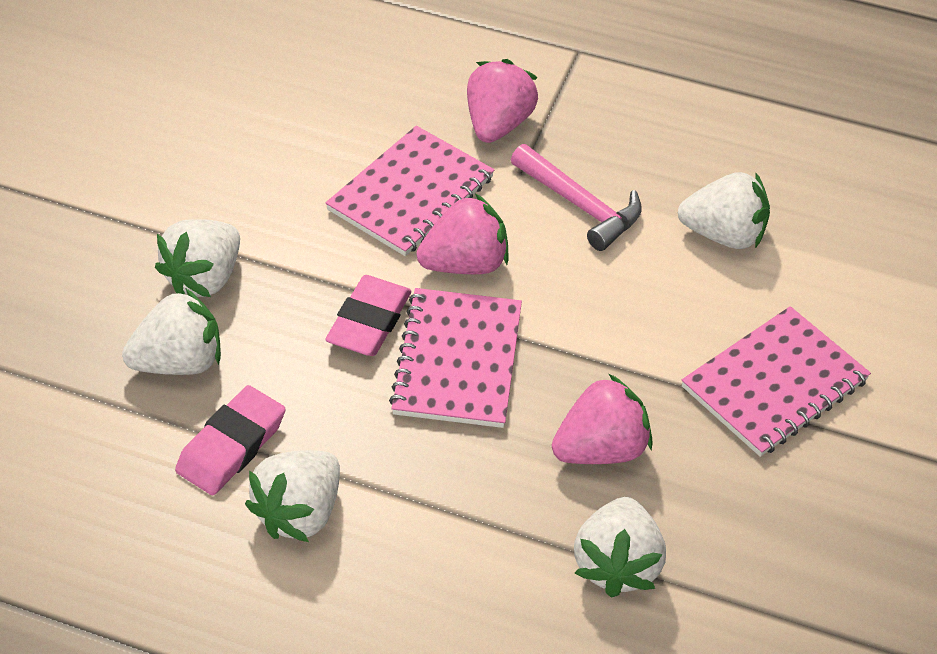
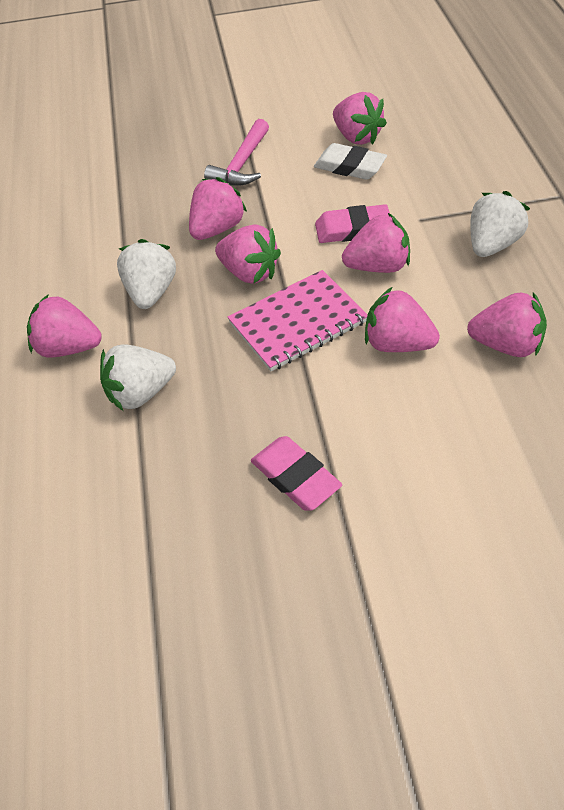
pink notebook: 3 -> 1
pink strawberry: 3 -> 7
white eraser: 0 -> 1
white strawberry: 5 -> 3

